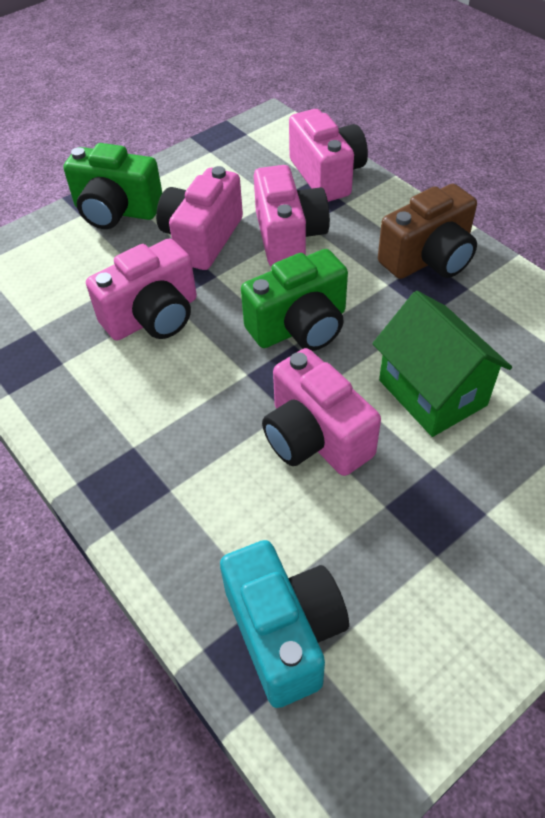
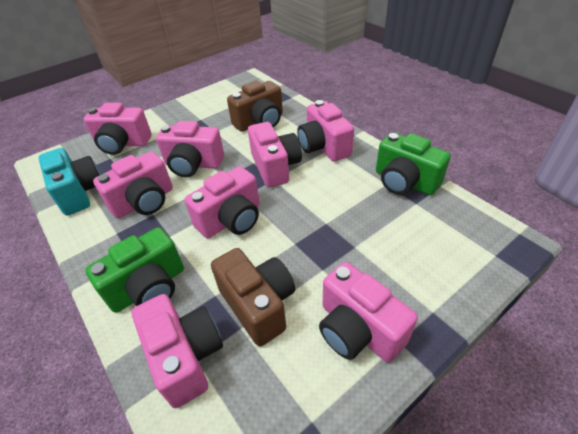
brown camera: 1 -> 2
green house: 1 -> 0
pink camera: 5 -> 8

